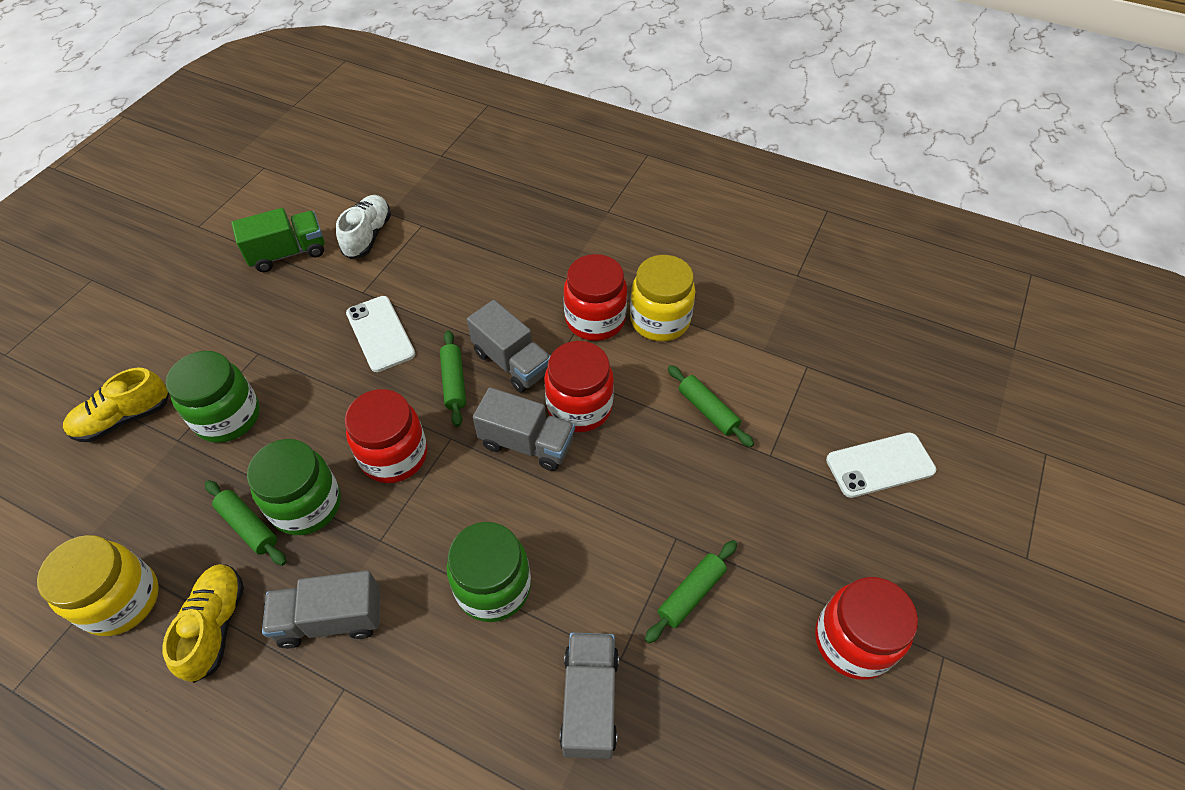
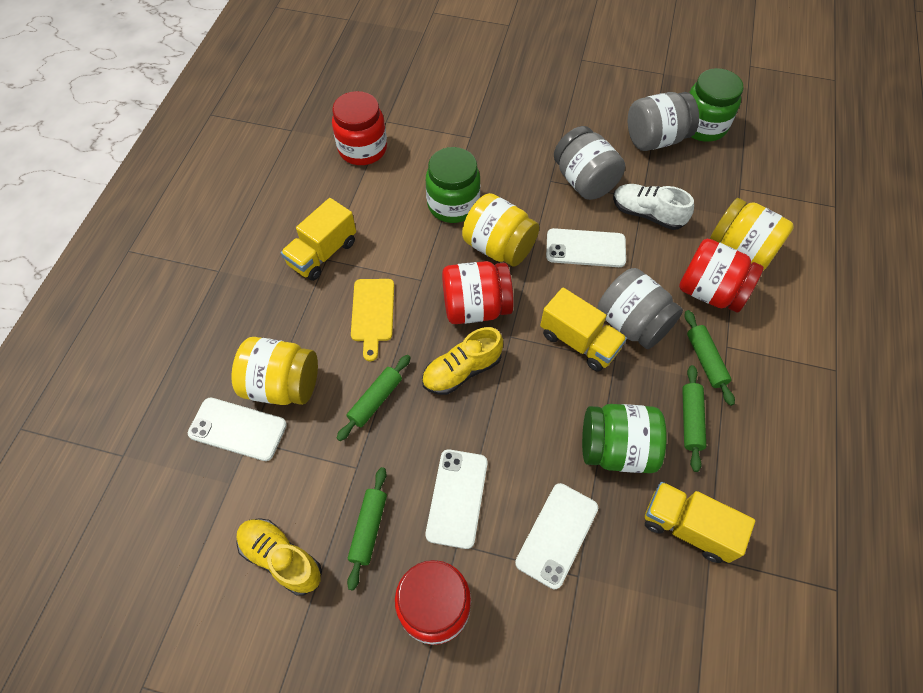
green truck: 1 -> 0
grey jar: 0 -> 3
grey truck: 4 -> 0
white phone: 2 -> 4
yellow cutting board: 0 -> 1
yellow jar: 2 -> 3
yellow truck: 0 -> 3

